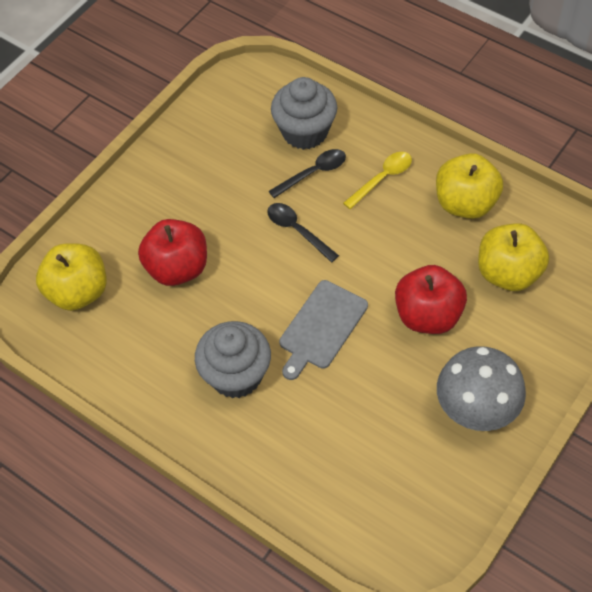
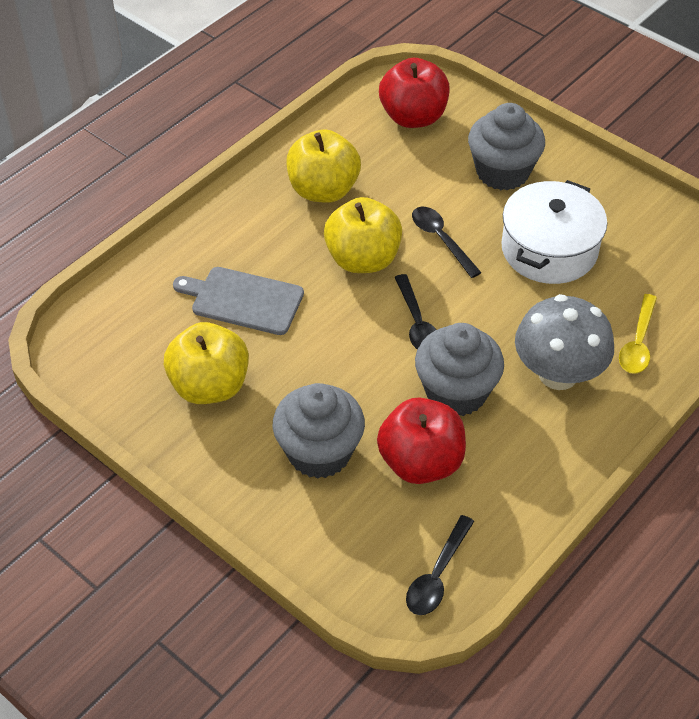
black spoon: 2 -> 3
grey cupcake: 2 -> 3
white pot: 0 -> 1

